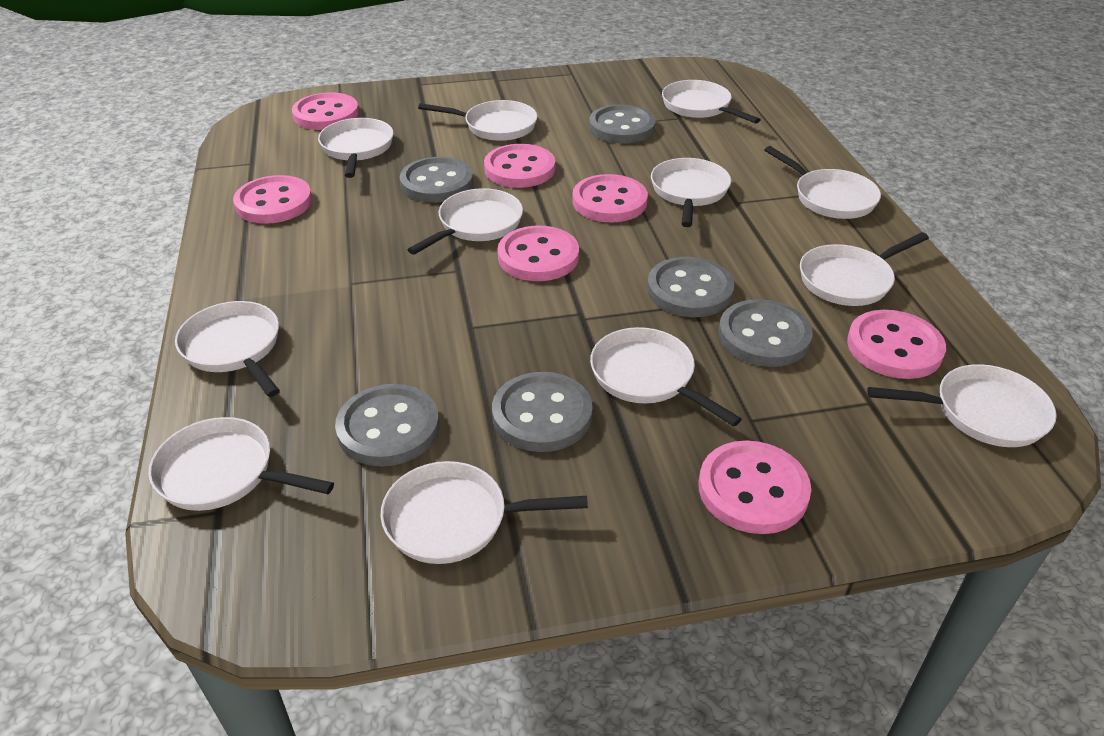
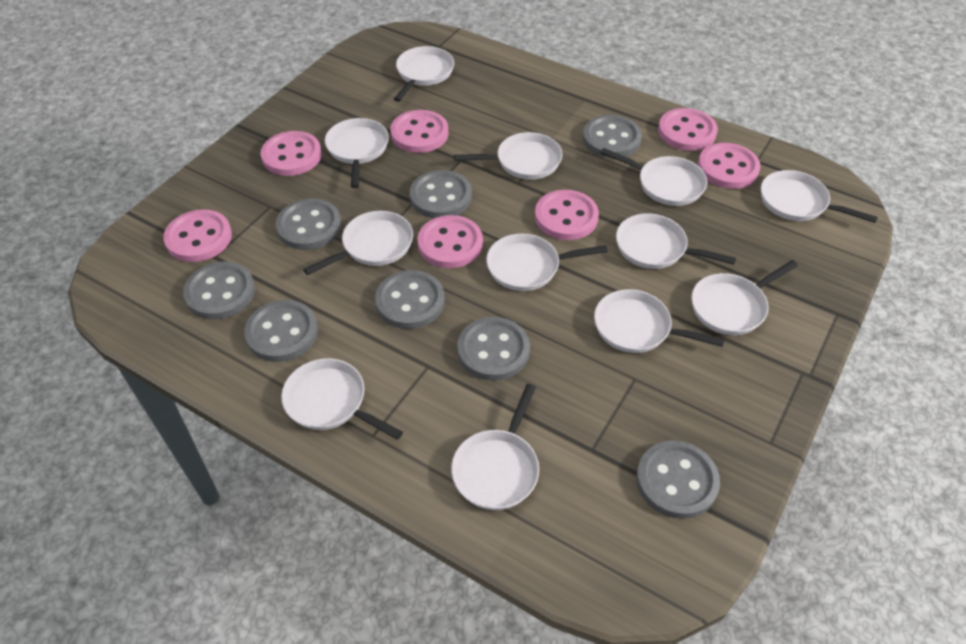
grey button: 6 -> 8

